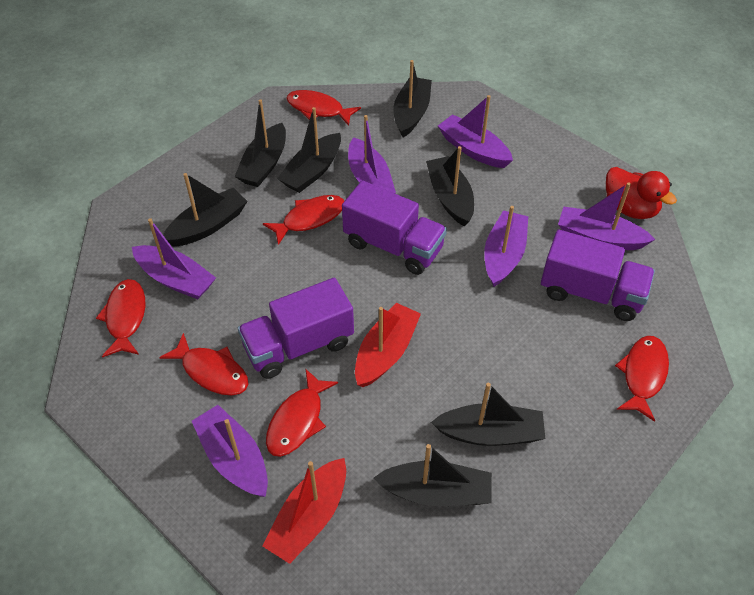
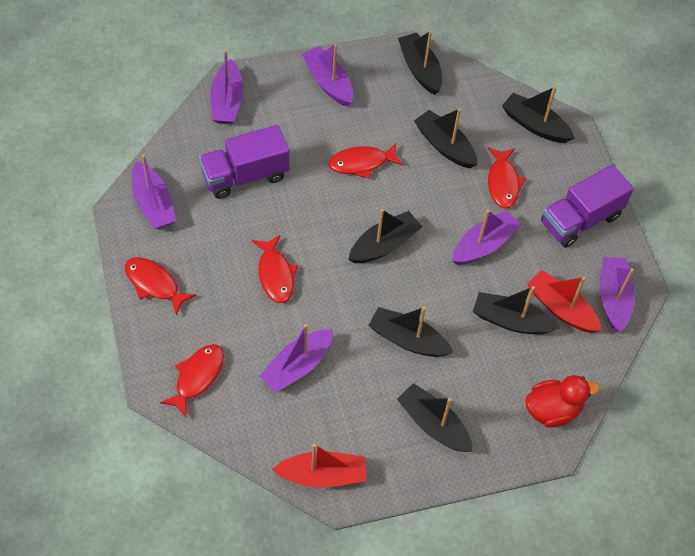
purple truck: 3 -> 2
red fish: 6 -> 5

